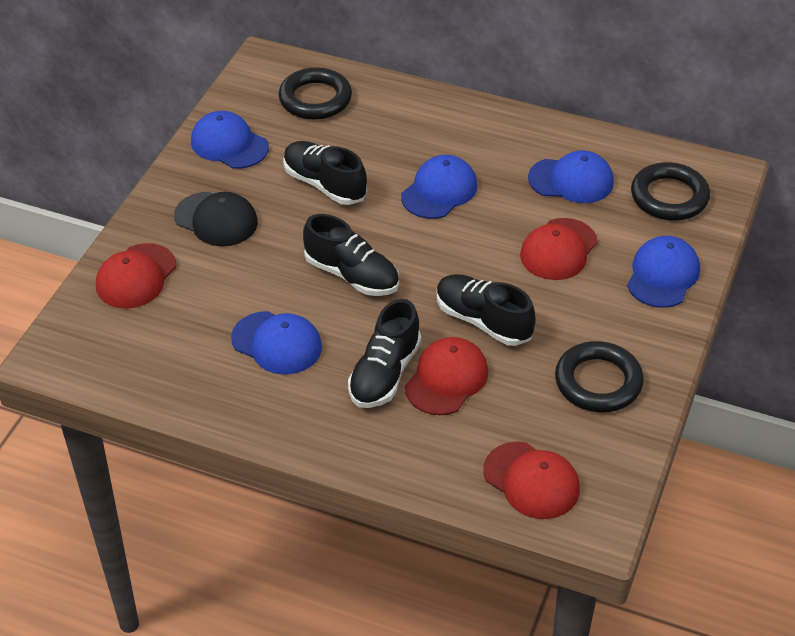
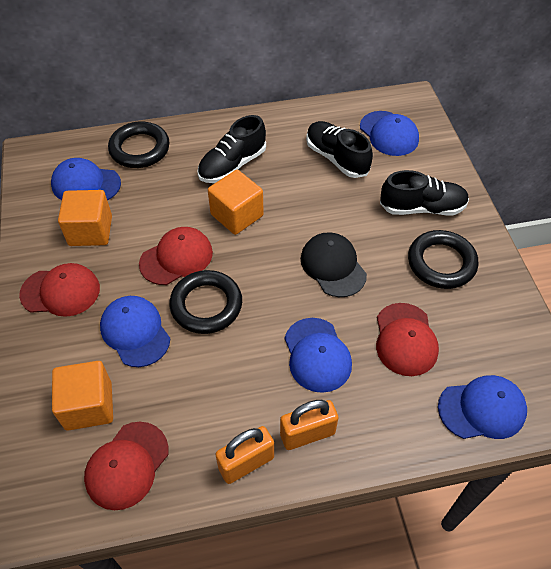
black shoe: 4 -> 3
orange cube: 0 -> 3
orange padlock: 0 -> 2

